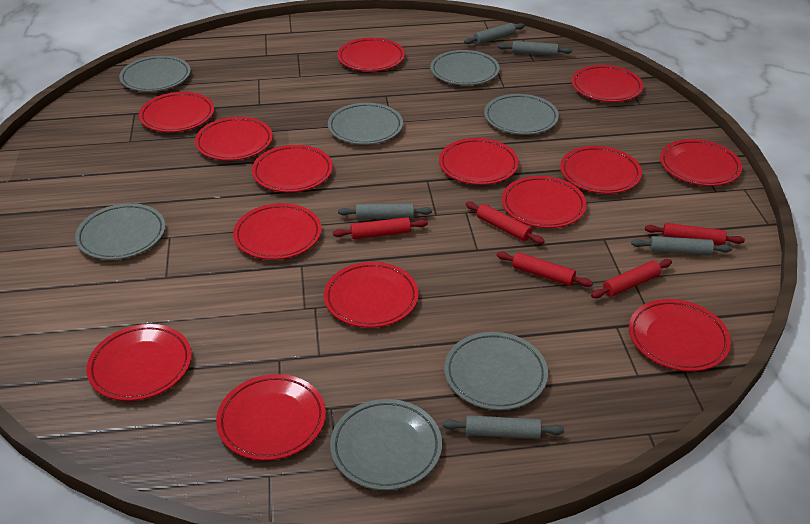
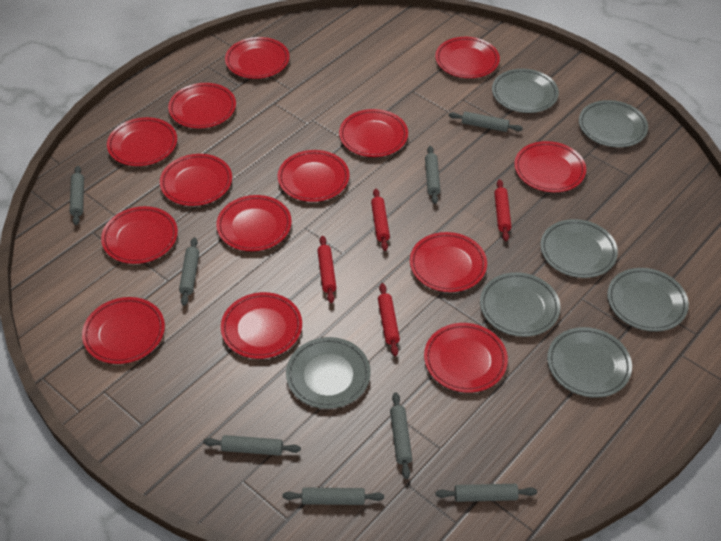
grey rolling pin: 5 -> 8
red rolling pin: 5 -> 4

